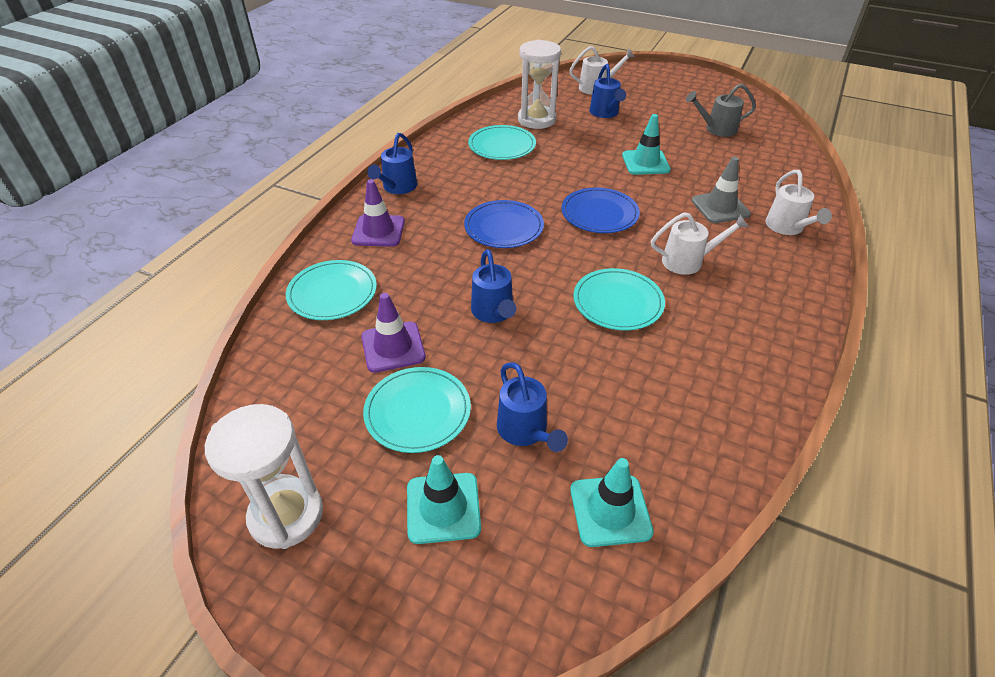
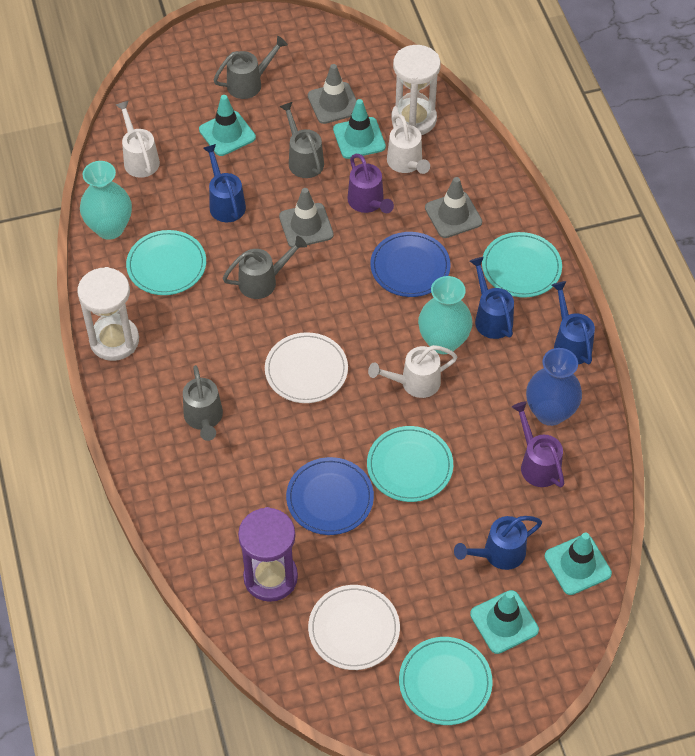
blue vase: 0 -> 1
grey traffic cone: 1 -> 3
grey watering can: 1 -> 4
purple hourglass: 0 -> 1
purple traffic cone: 2 -> 0
purple watering can: 0 -> 2
turquoise traffic cone: 3 -> 4
turquoise vase: 0 -> 2
white plate: 0 -> 2

